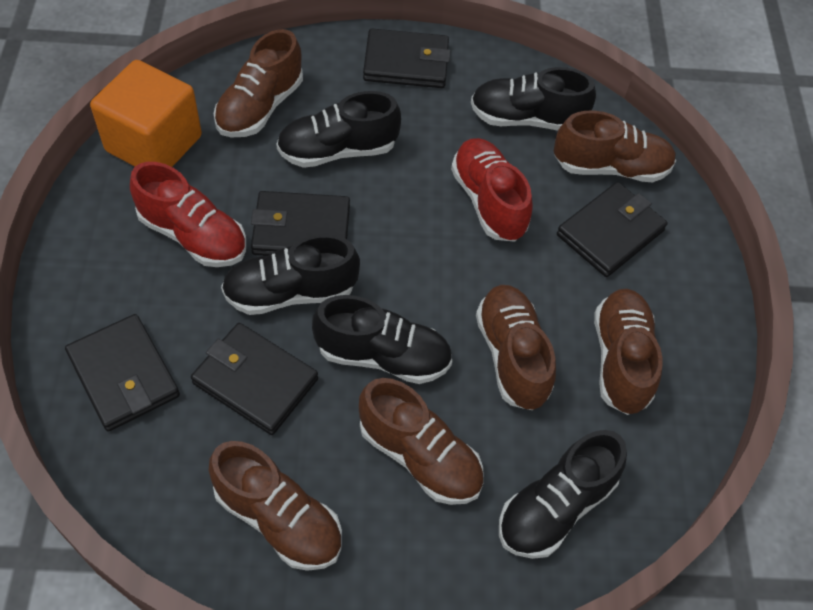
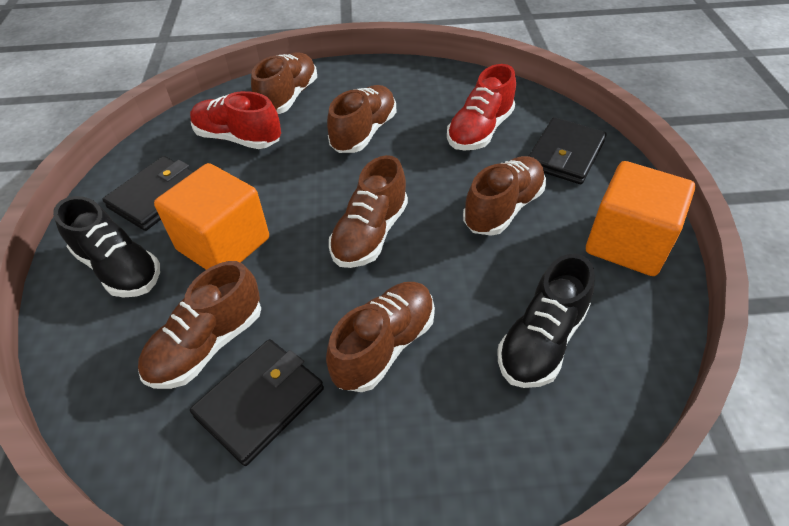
black shoe: 5 -> 2
black wallet: 5 -> 3
orange cube: 1 -> 2

